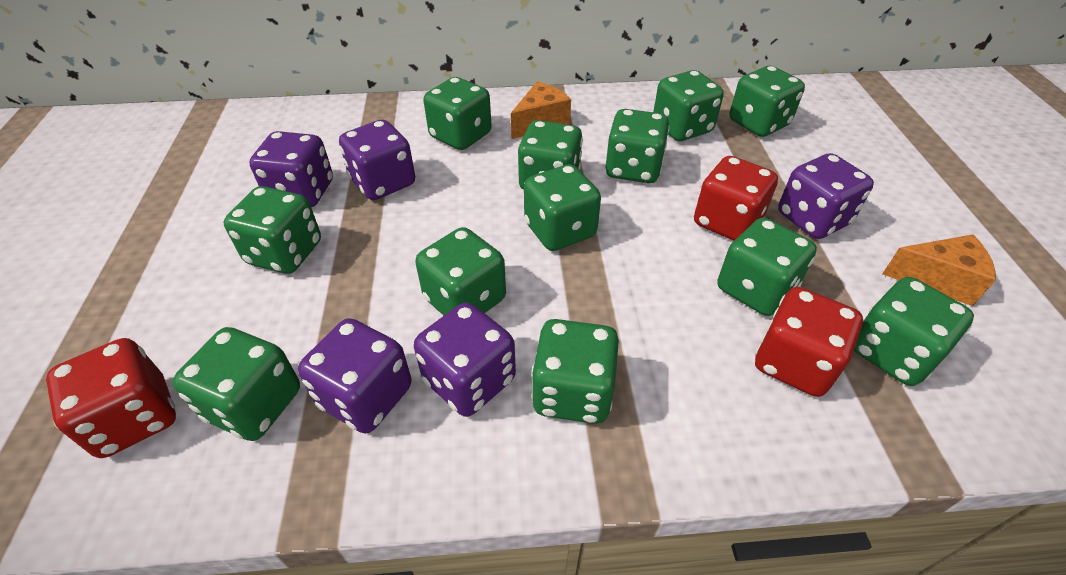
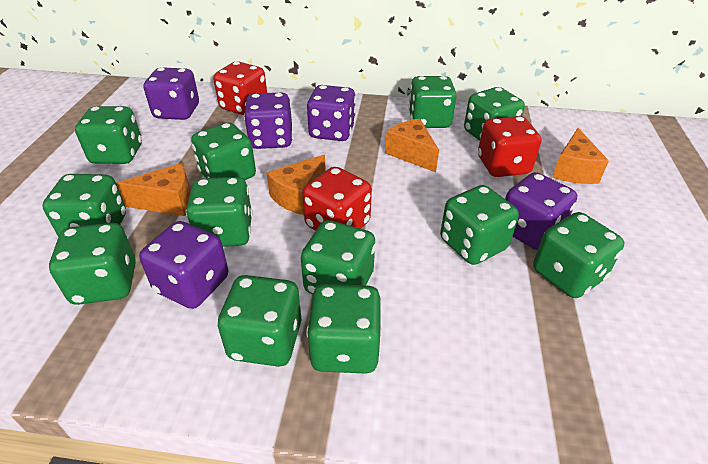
orange cheese: 2 -> 4

